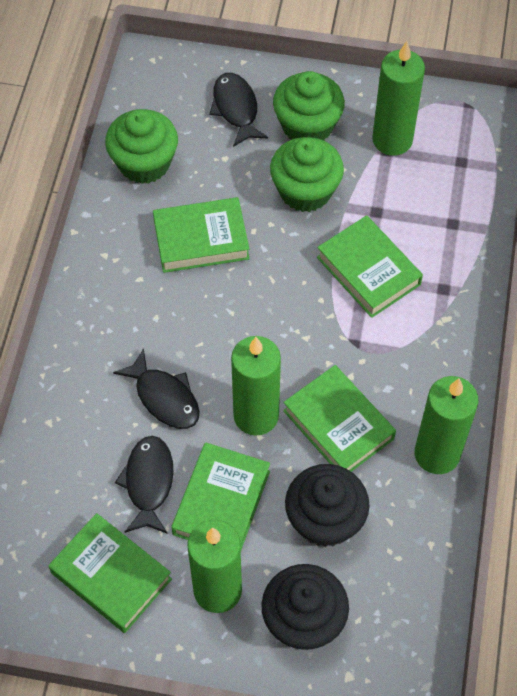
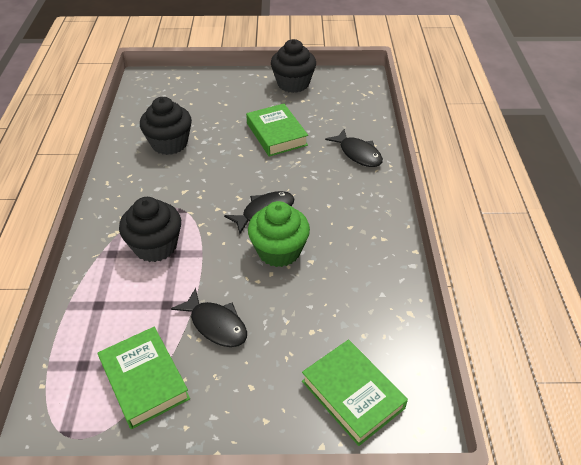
black cupcake: 2 -> 3
green book: 5 -> 3
green candle: 4 -> 0
green cupcake: 3 -> 1

